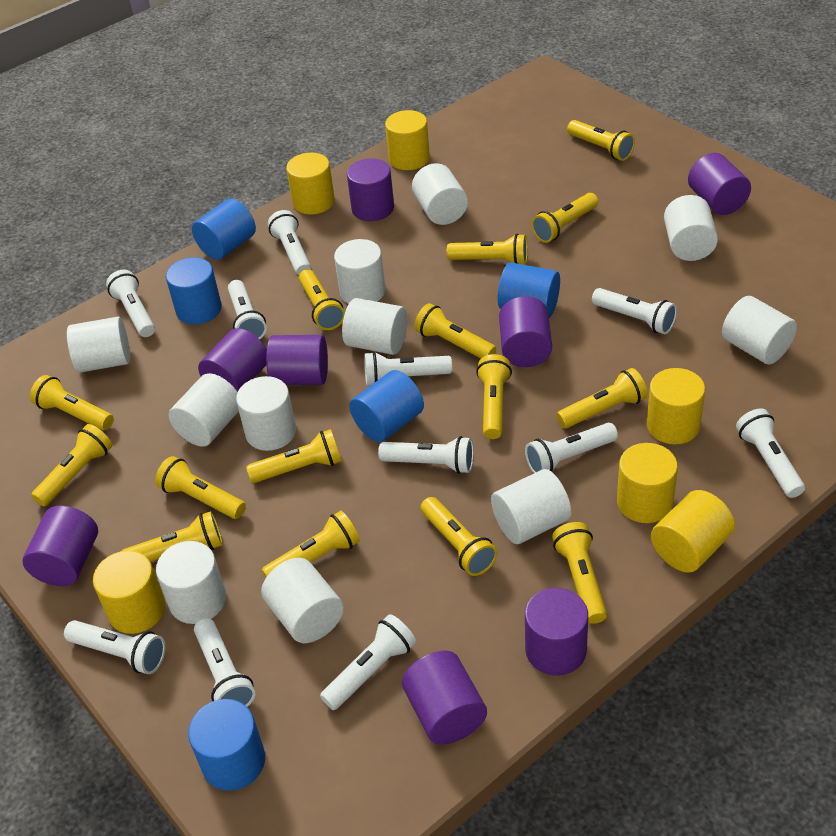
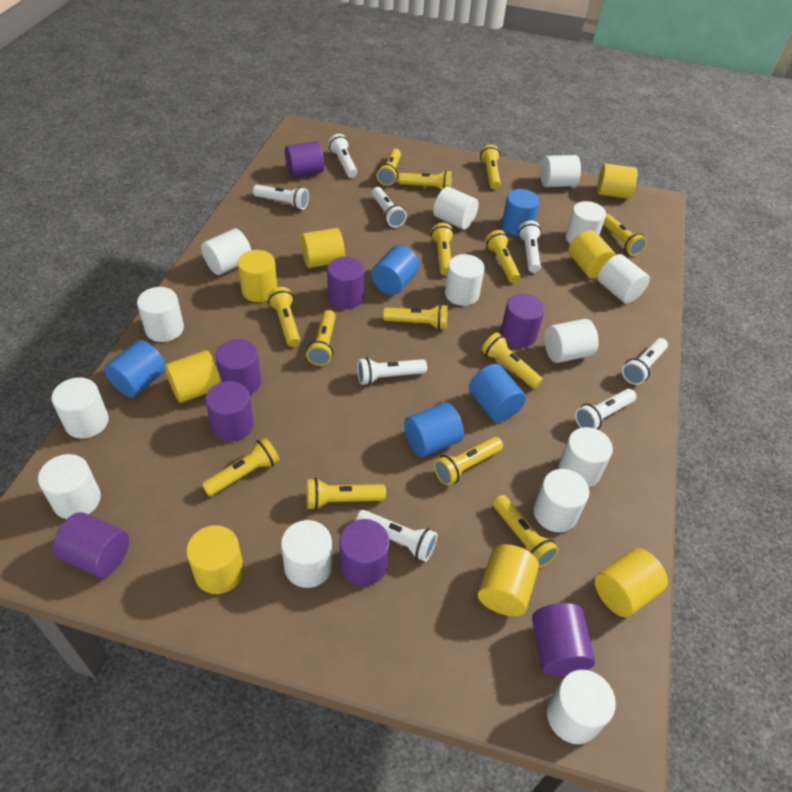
white cylinder: 11 -> 14
white flashlight: 11 -> 8
yellow cylinder: 6 -> 8
yellow flashlight: 15 -> 14

